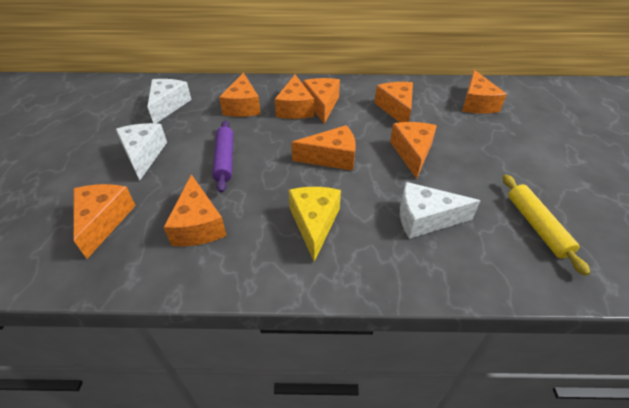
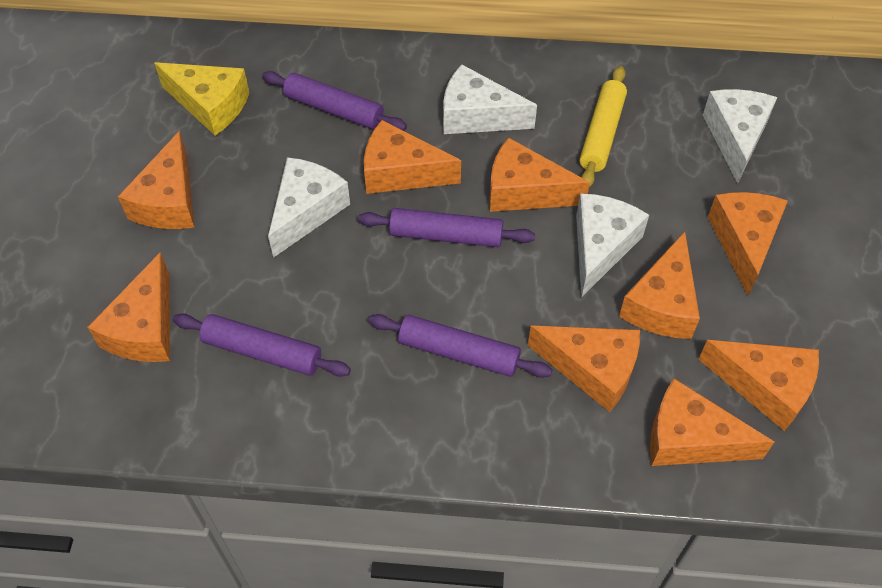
purple rolling pin: 1 -> 4
white cheese: 3 -> 4

